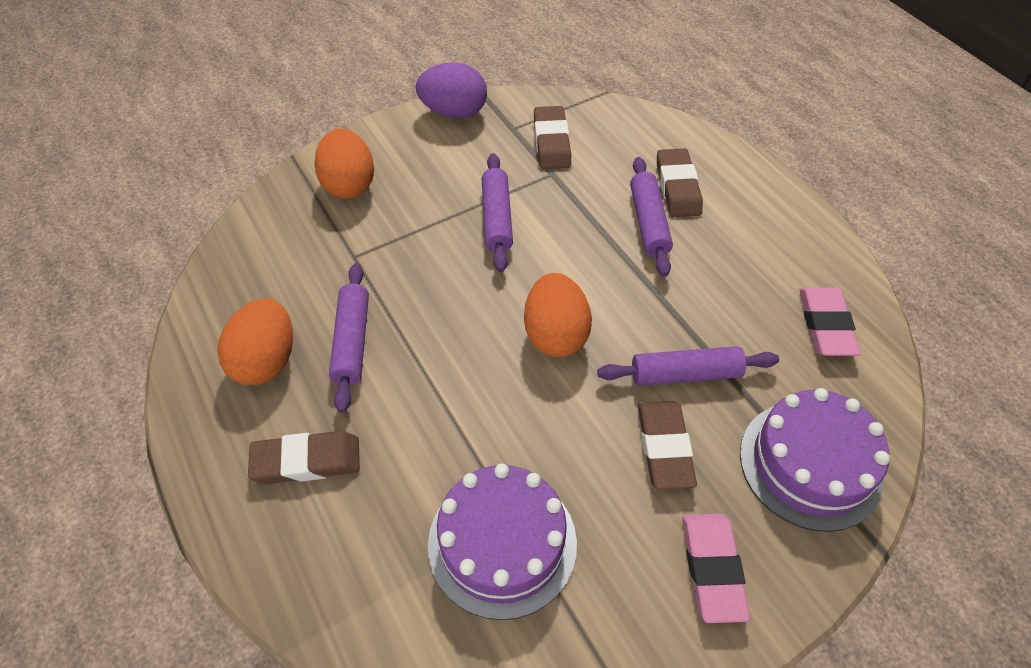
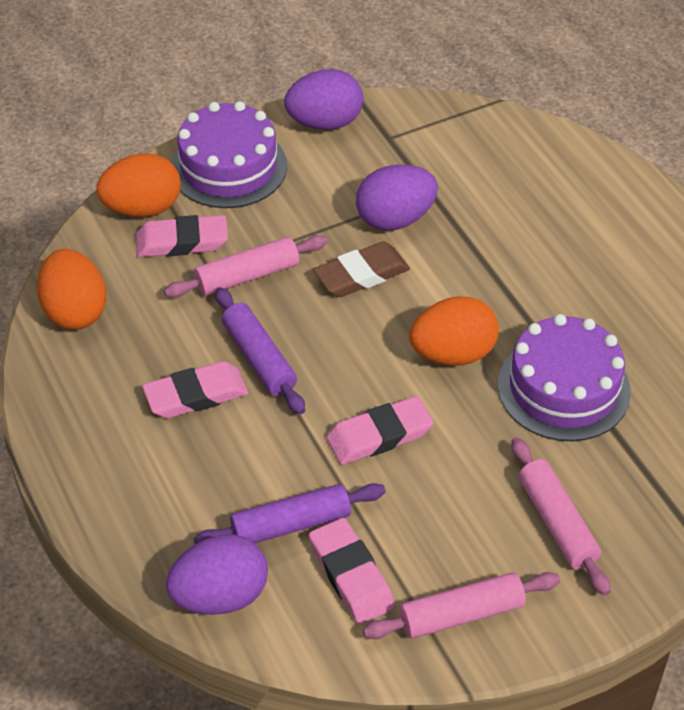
brown eraser: 4 -> 1
pink eraser: 2 -> 4
pink rolling pin: 0 -> 3
purple egg: 1 -> 3
purple rolling pin: 4 -> 2

